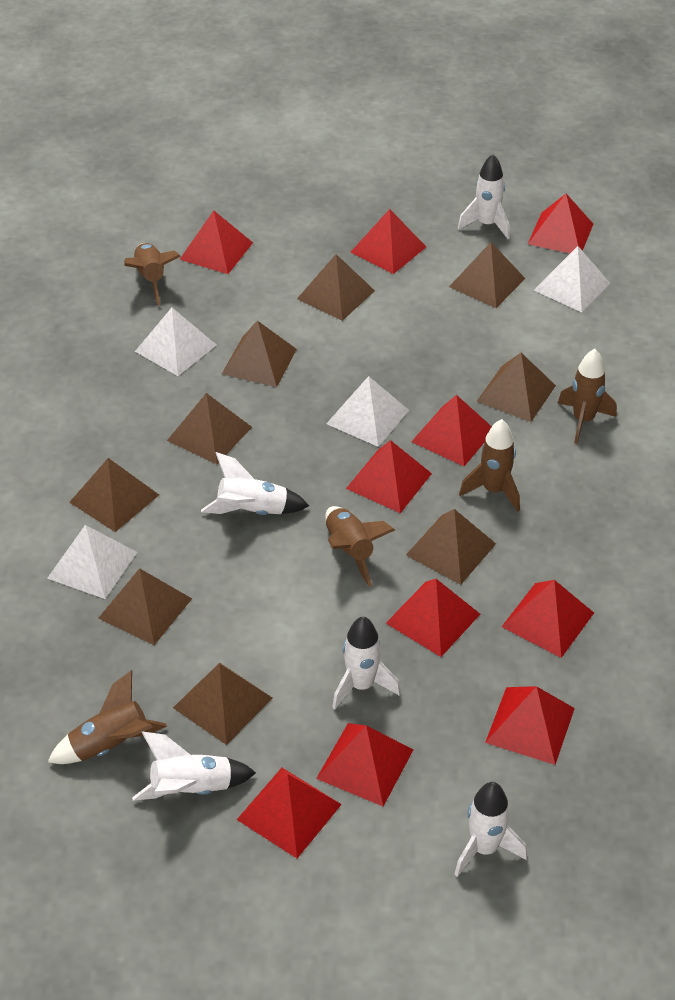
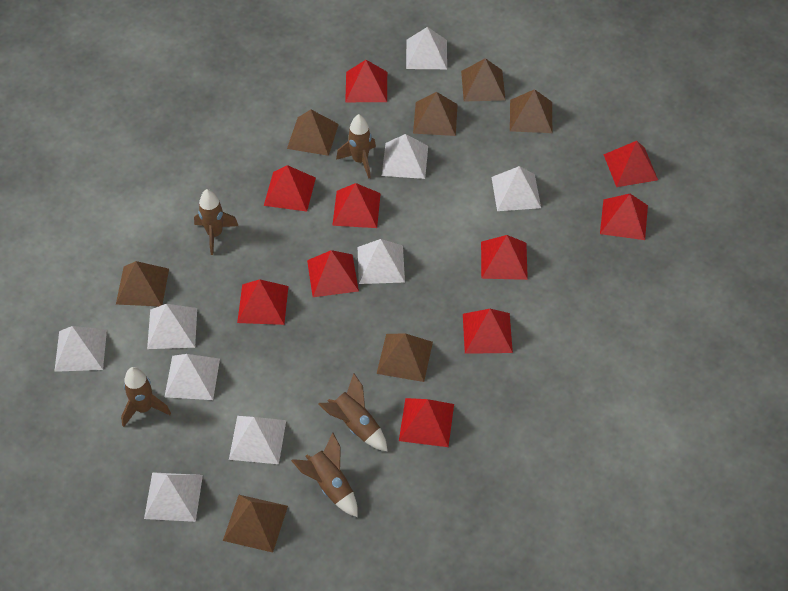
brown pyramid: 9 -> 7
white pyramid: 4 -> 9
white rocket: 5 -> 0

